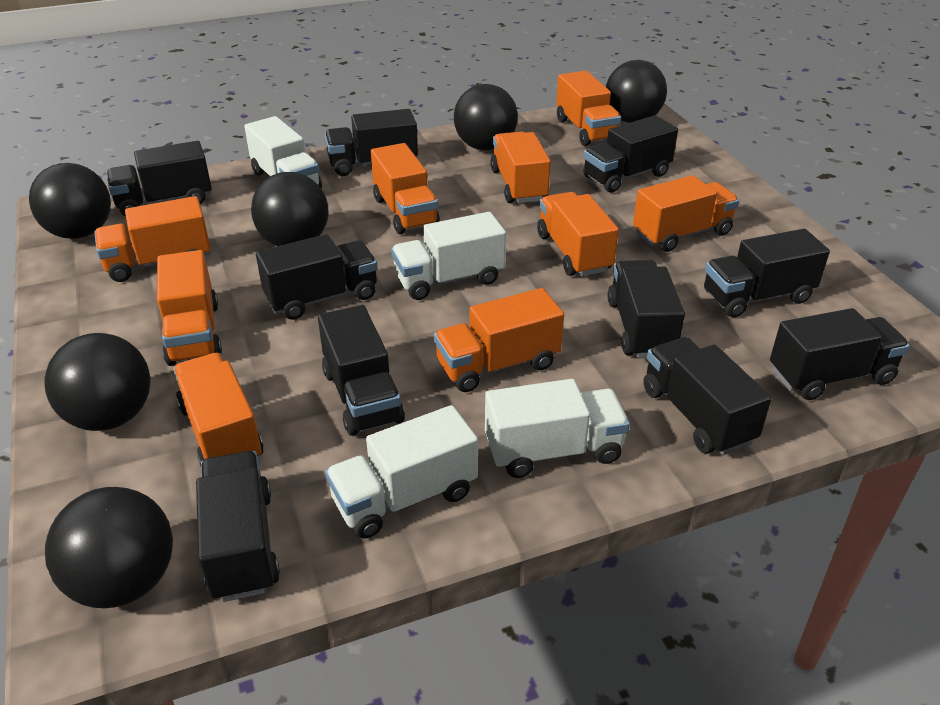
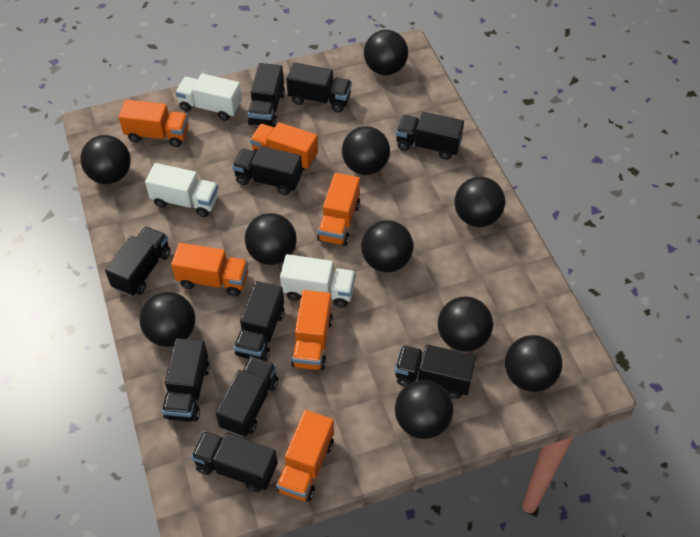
black ball: 6 -> 10
orange truck: 9 -> 6
white truck: 4 -> 3

